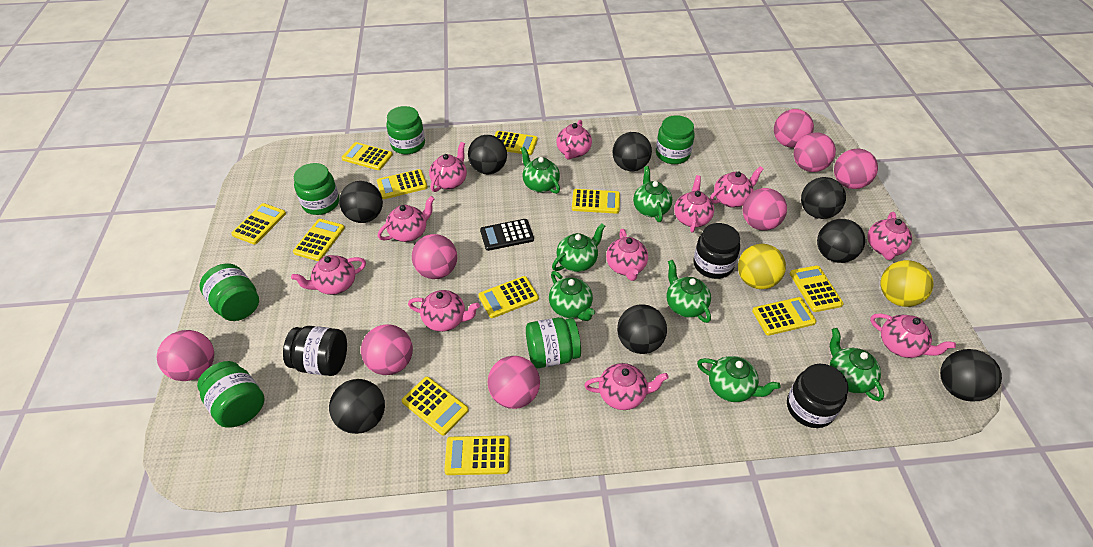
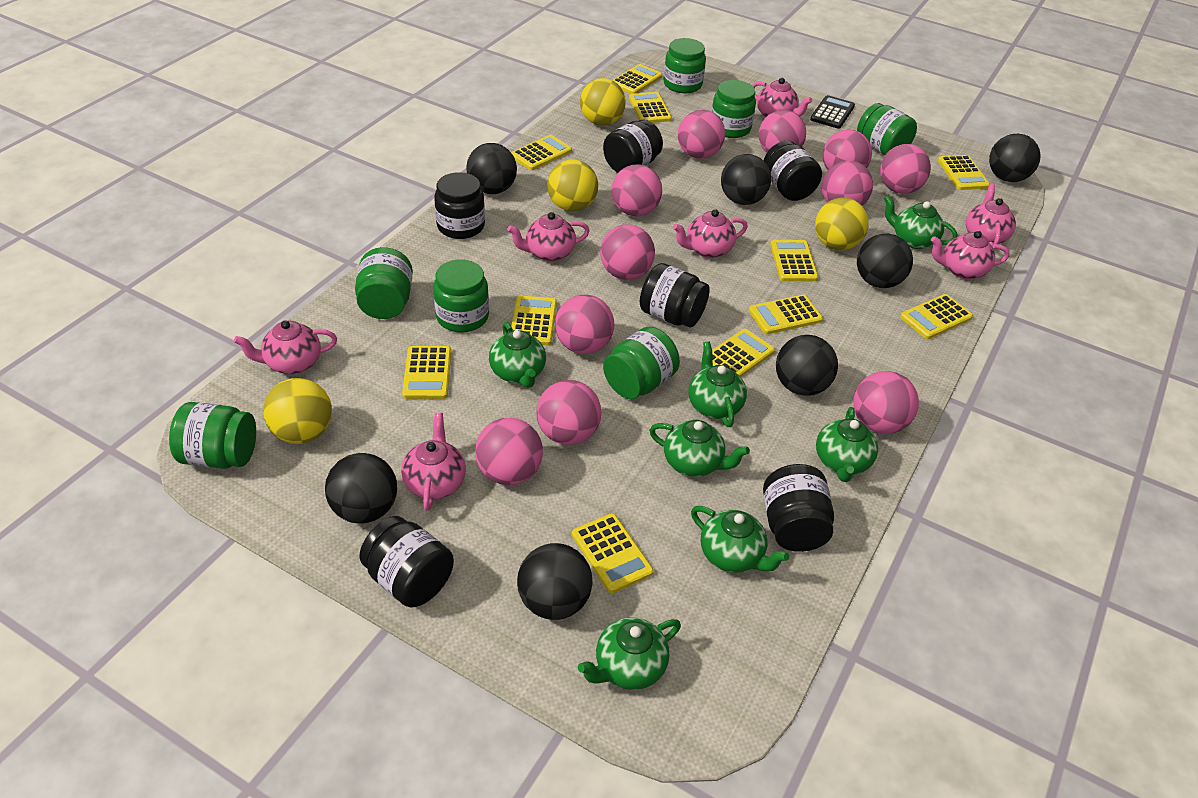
black ball: 8 -> 7
black jar: 3 -> 6
green jar: 6 -> 7
pink ball: 8 -> 11
pink teapot: 11 -> 7
yellow ball: 2 -> 4

